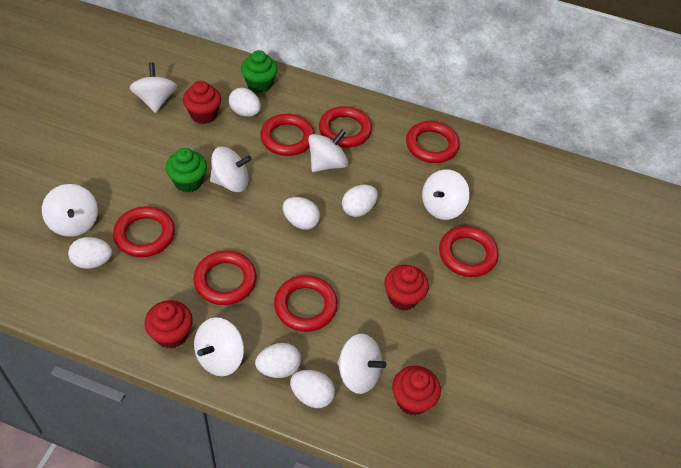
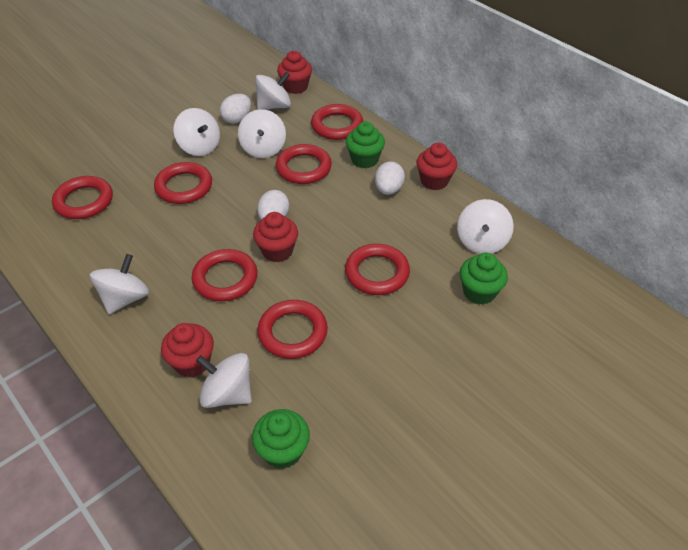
green cupcake: 2 -> 3
white egg: 6 -> 3
white spinning top: 7 -> 6

